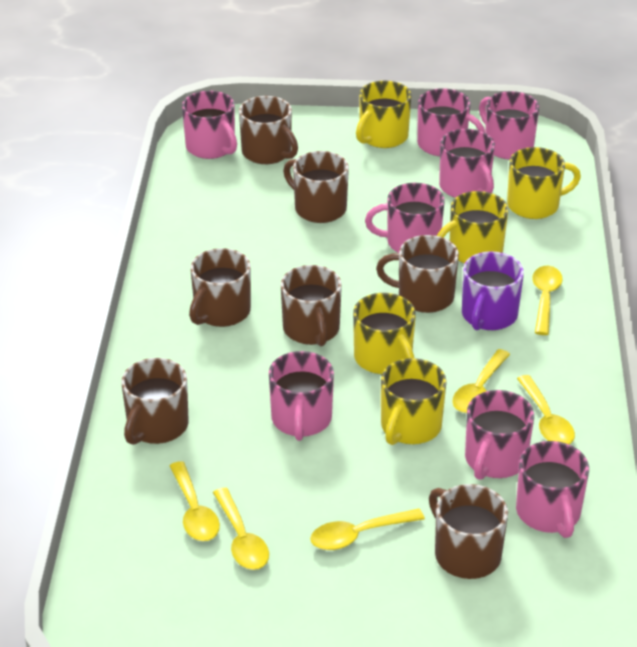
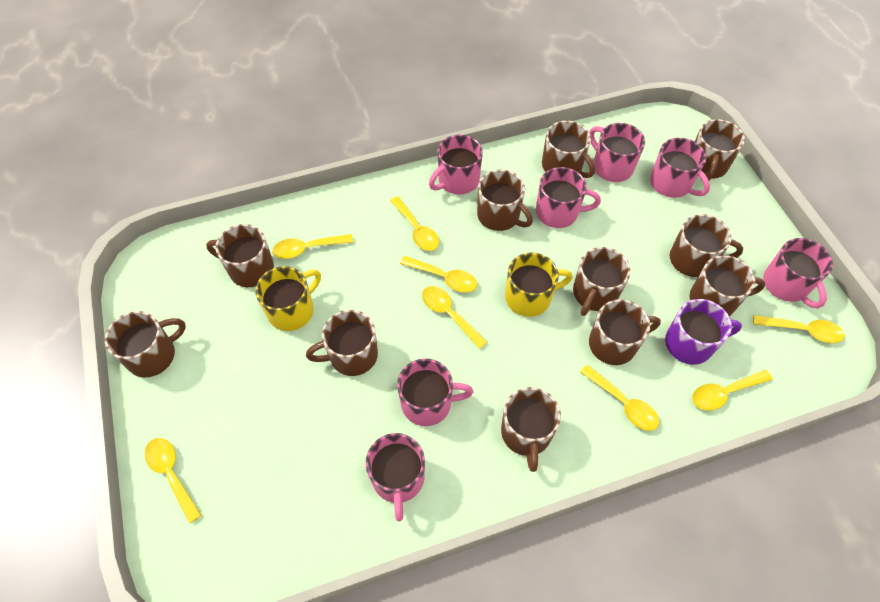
brown mug: 7 -> 11
pink mug: 8 -> 7
yellow mug: 5 -> 2
yellow spoon: 6 -> 8

